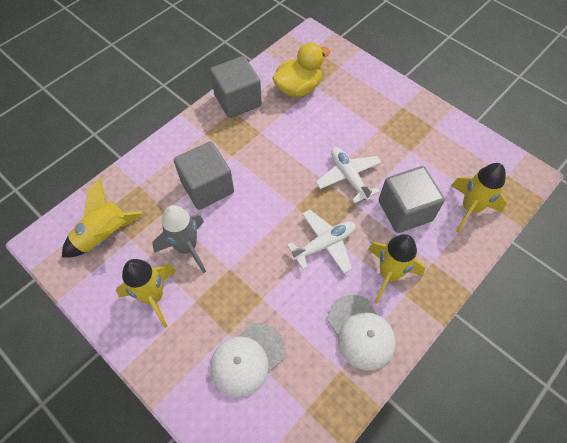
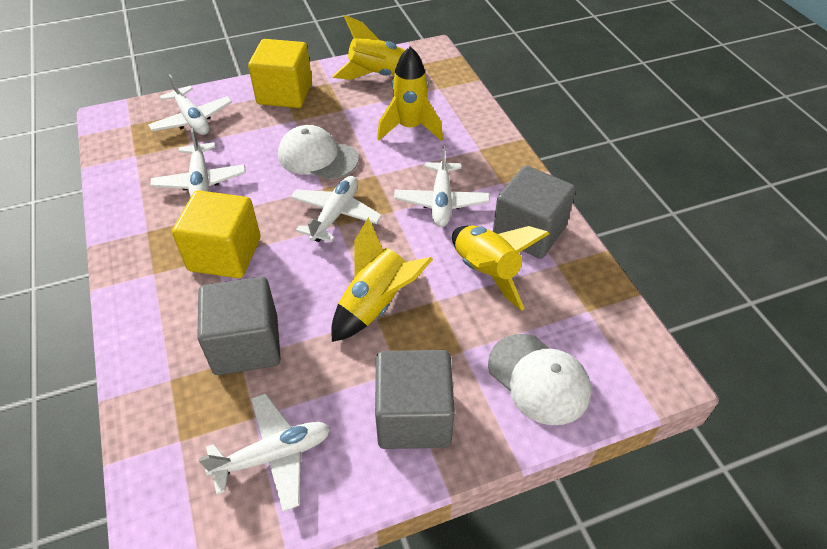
grey rocket: 1 -> 0
white plane: 2 -> 5
yellow cube: 0 -> 2
yellow duck: 1 -> 0

